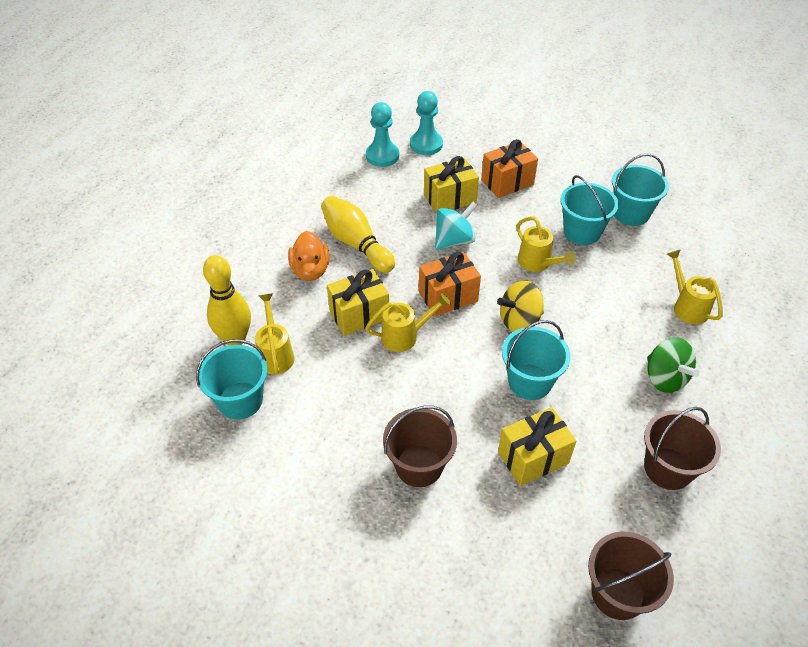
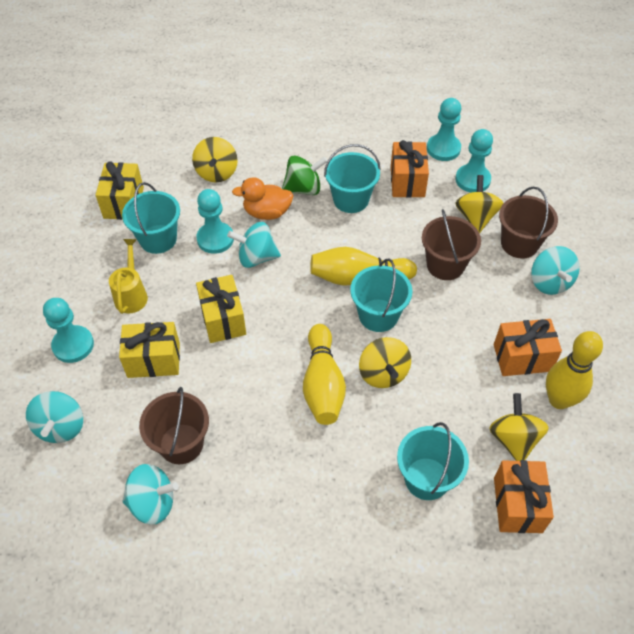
orange gift: 2 -> 3
turquoise pawn: 2 -> 4
turquoise spinning top: 1 -> 4
yellow bowling pin: 2 -> 3
yellow spinning top: 1 -> 4
yellow watering can: 4 -> 1

